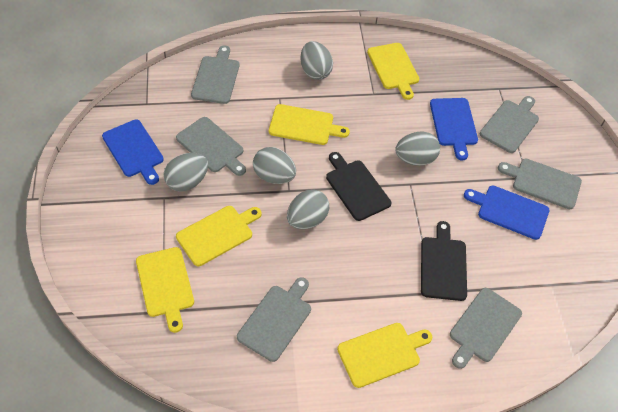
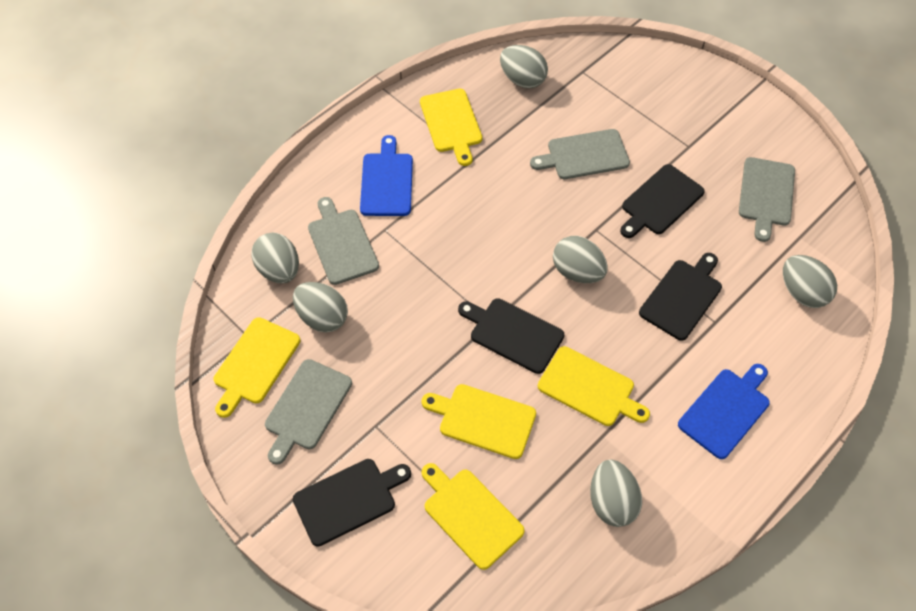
black cutting board: 2 -> 4
blue cutting board: 3 -> 2
grey cutting board: 6 -> 4
grey egg: 5 -> 6

